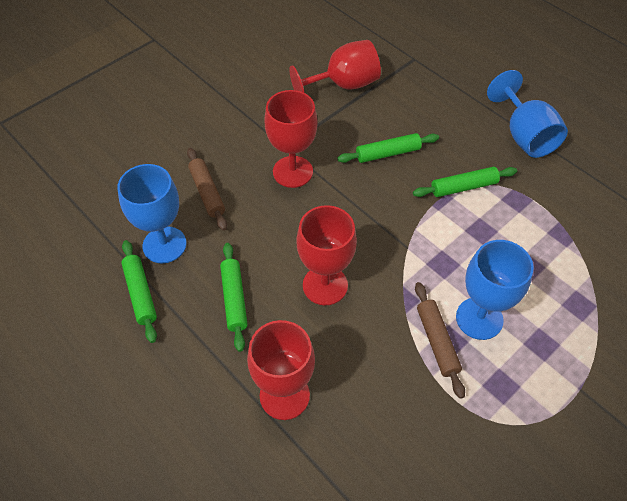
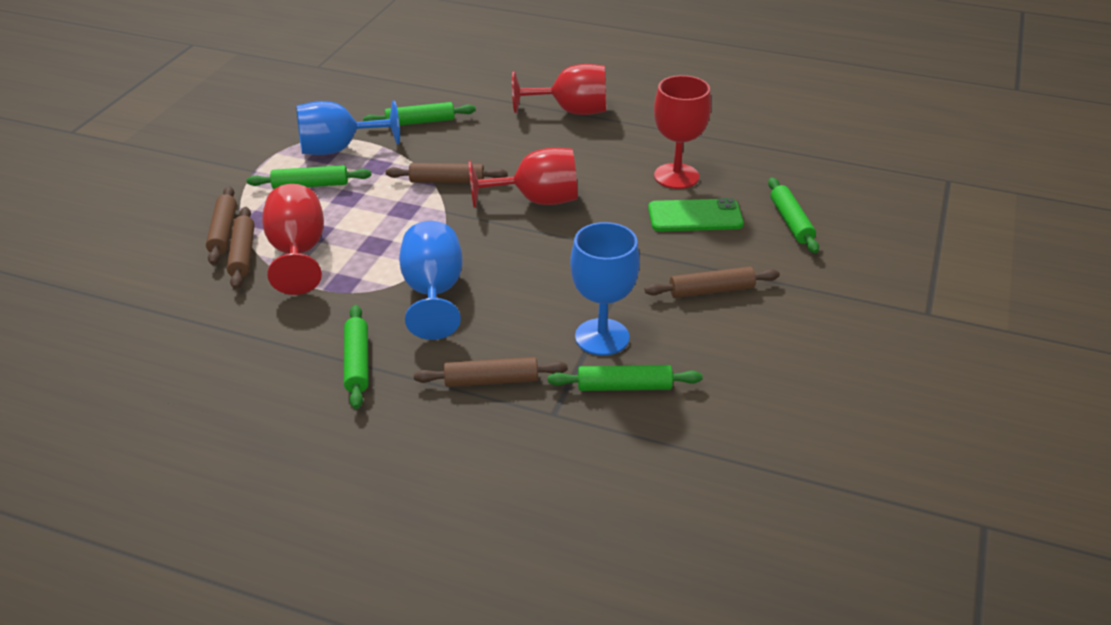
brown rolling pin: 2 -> 5
green phone: 0 -> 1
green rolling pin: 4 -> 5

